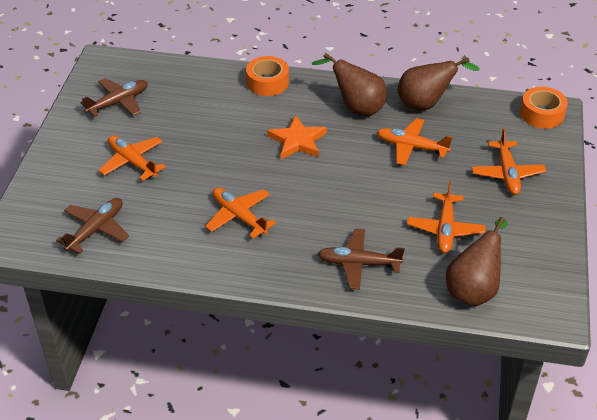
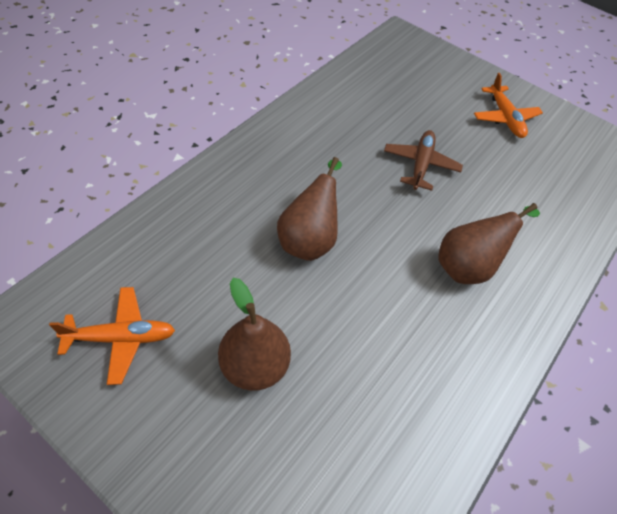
brown plane: 3 -> 1
orange plane: 5 -> 2
orange star: 1 -> 0
orange tape: 2 -> 0

